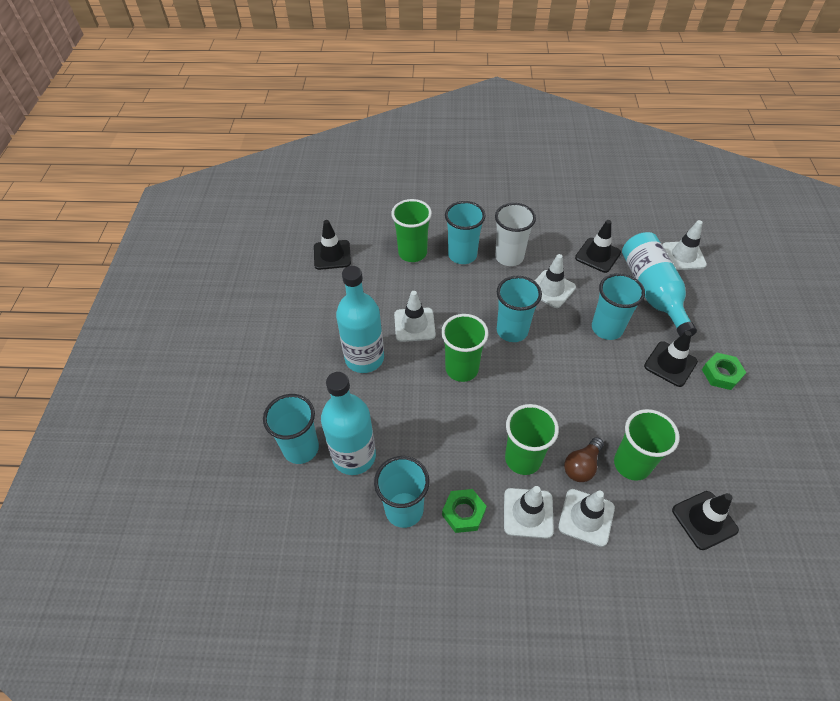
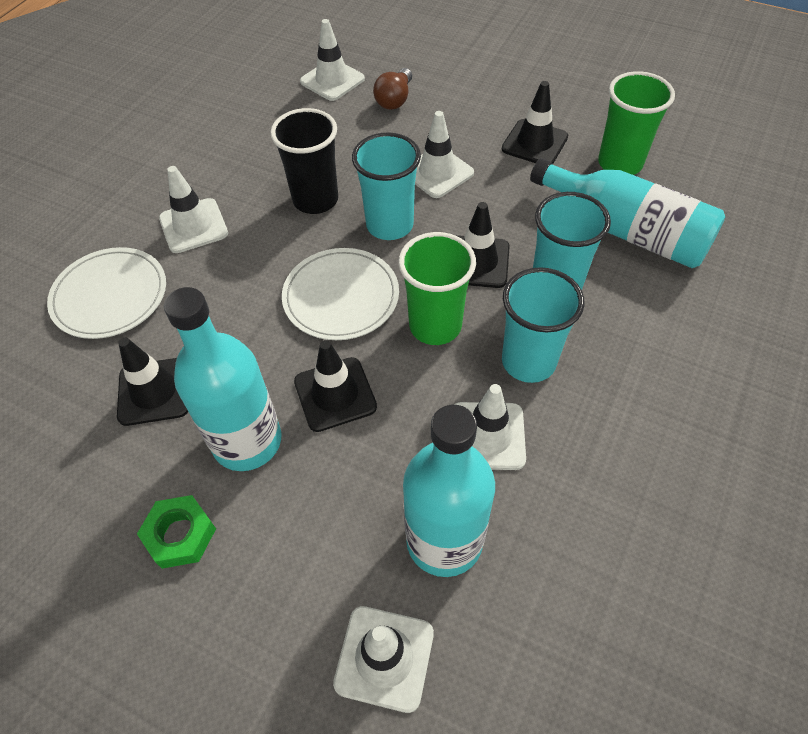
black cup: 0 -> 1
green cup: 4 -> 2
green nut: 2 -> 1
turquoise cup: 5 -> 3
white cup: 1 -> 0
white plate: 0 -> 2

